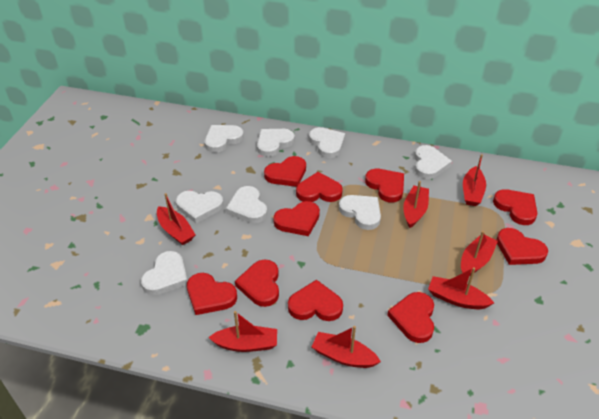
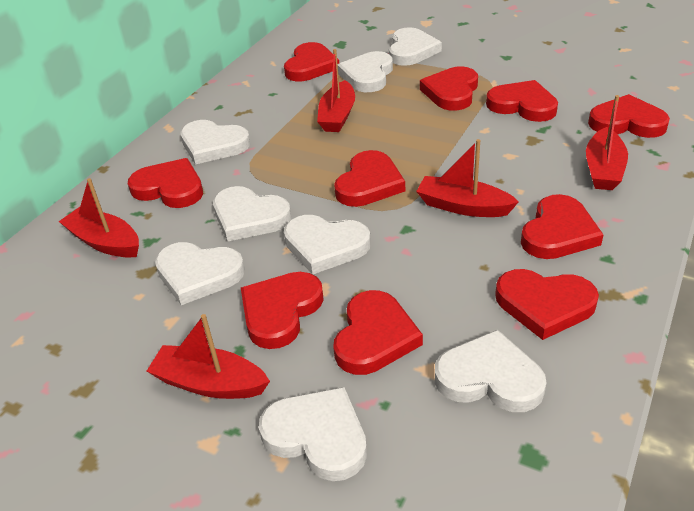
red boat: 7 -> 5

